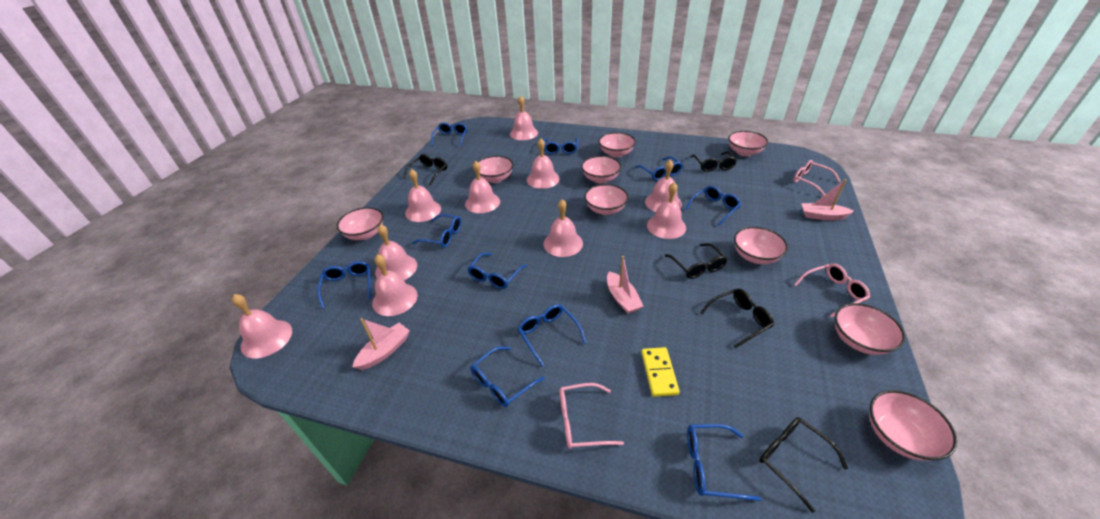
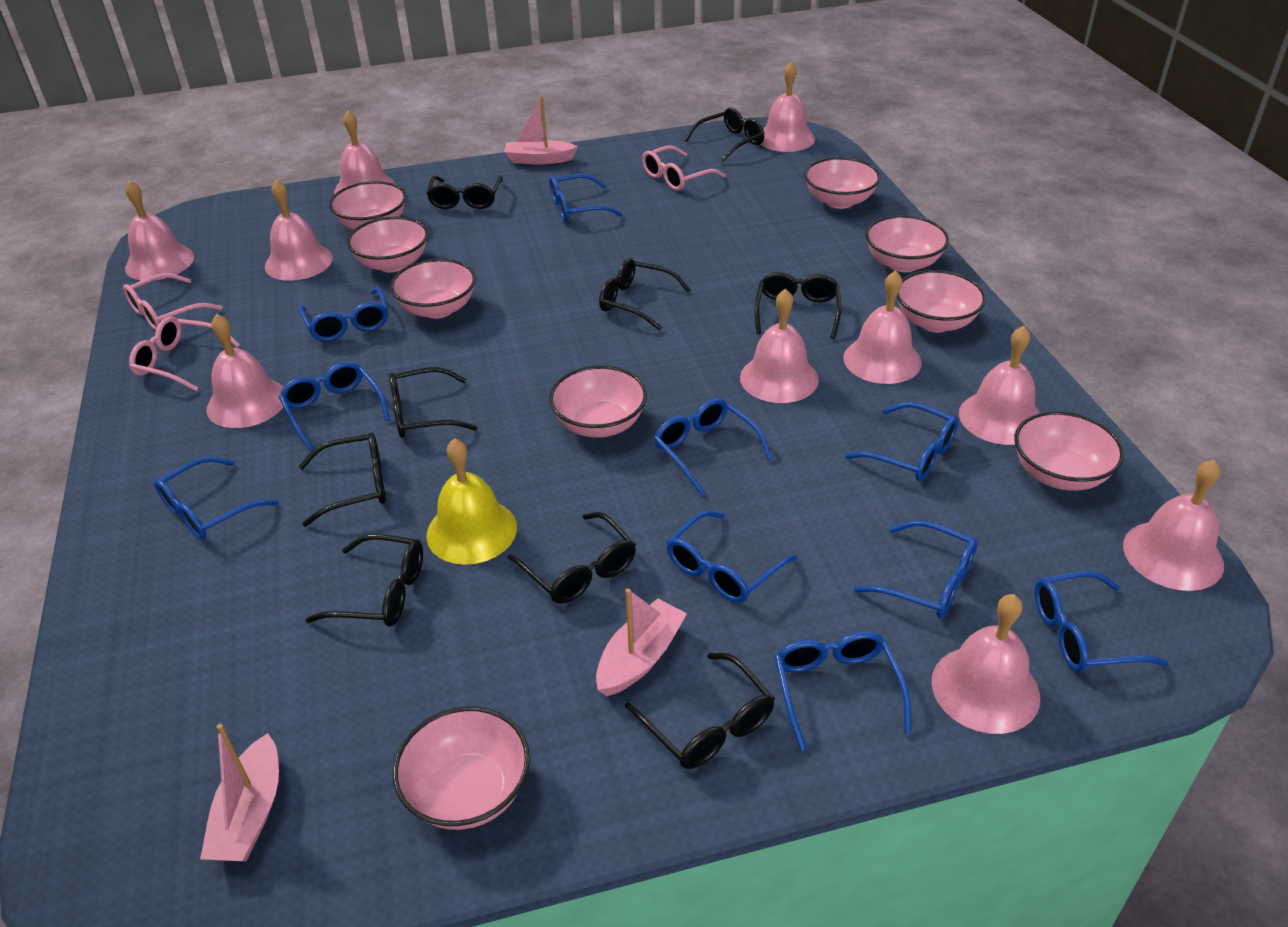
black glasses: 5 -> 9
yellow bell: 0 -> 1
yellow domino: 1 -> 0

